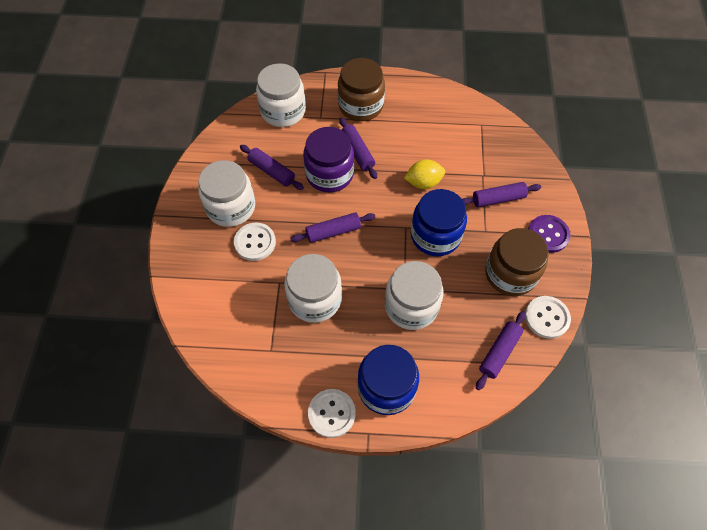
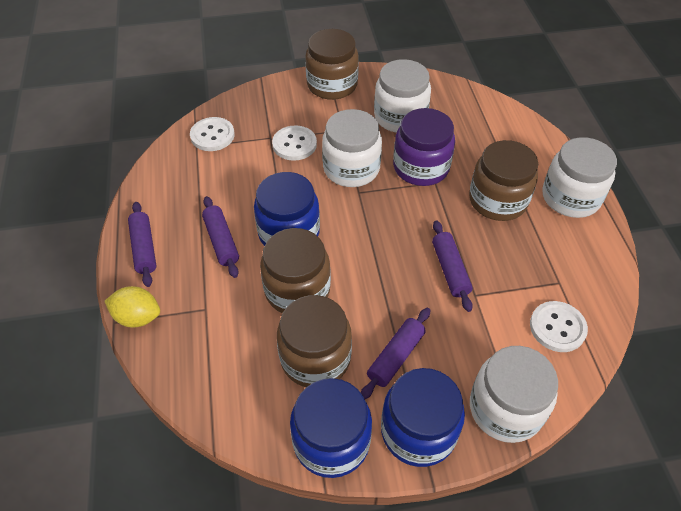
blue jar: 2 -> 3
brown jar: 2 -> 4
purple button: 1 -> 0
purple rolling pin: 5 -> 4

